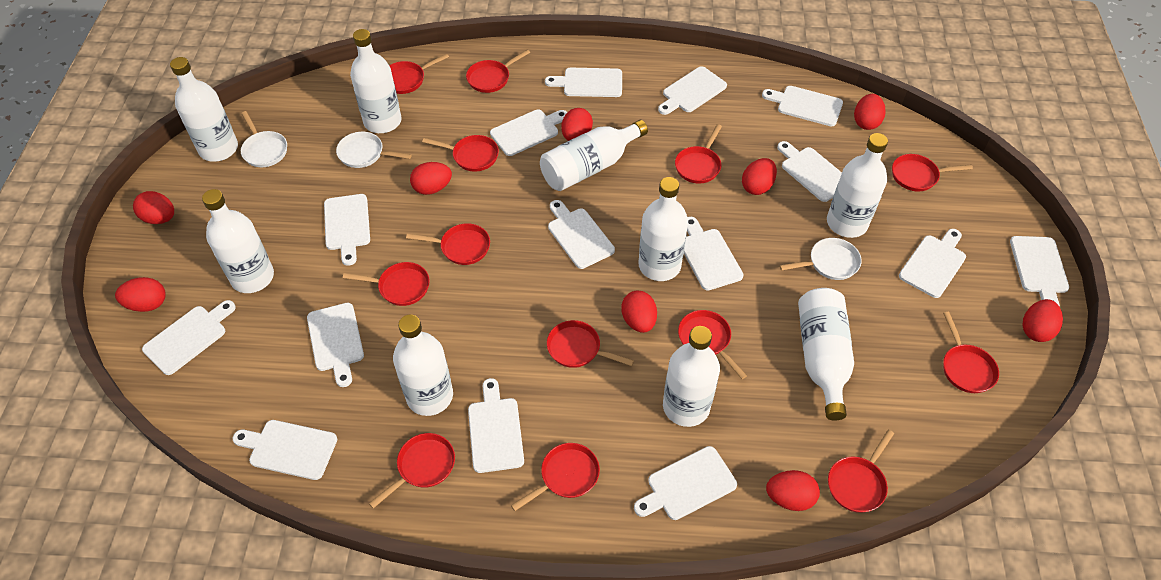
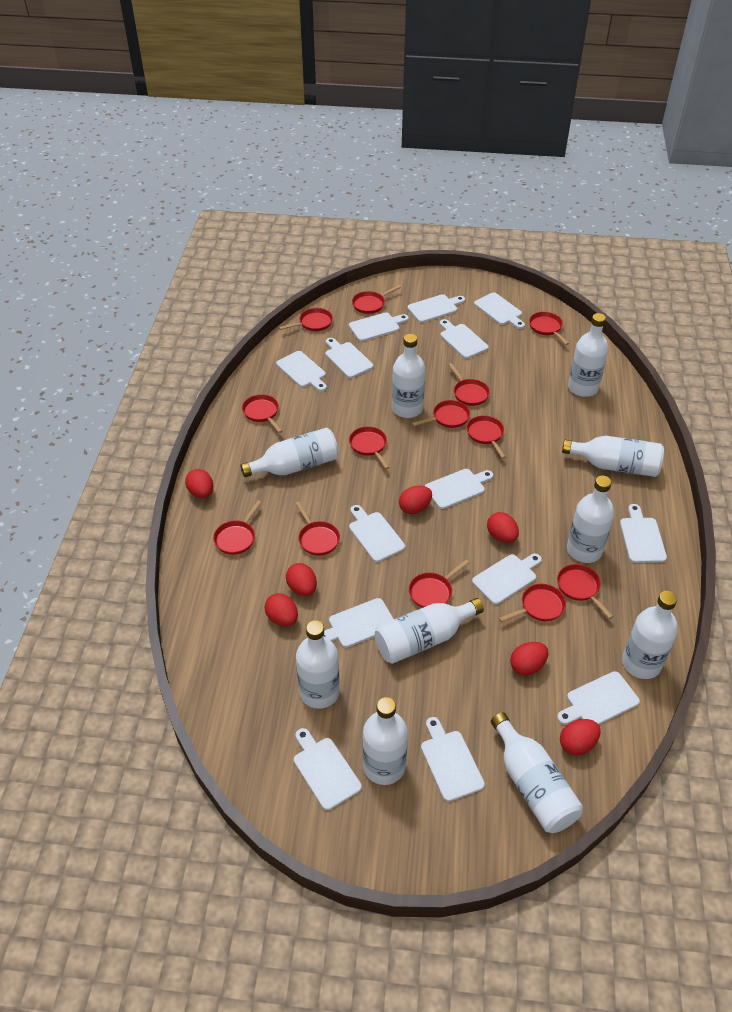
red egg: 9 -> 7
white bottle: 9 -> 10
white cutting board: 15 -> 14
white pan: 3 -> 0

